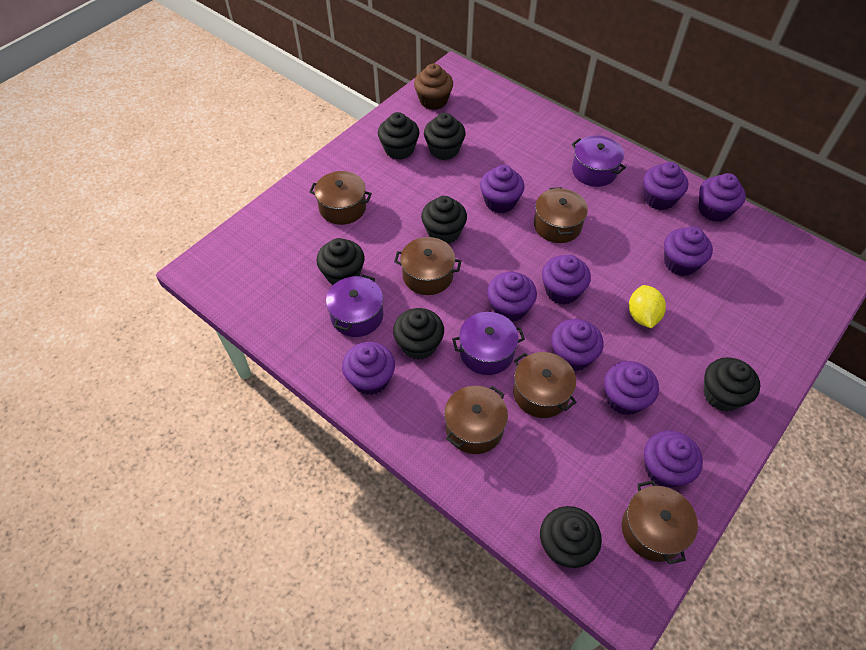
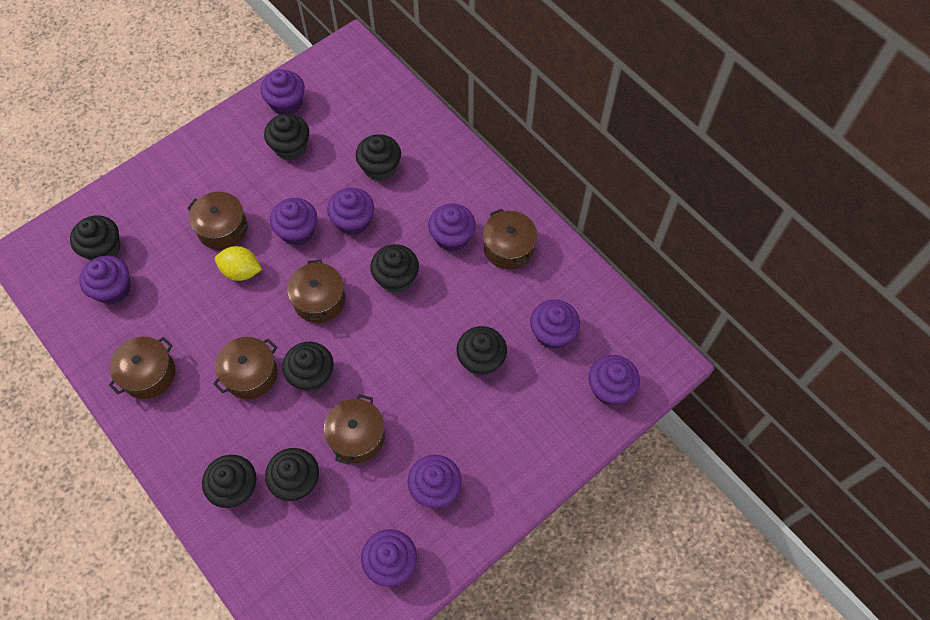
black cupcake: 7 -> 8
brown cupcake: 1 -> 0
purple cupcake: 10 -> 9
purple pot: 3 -> 0

